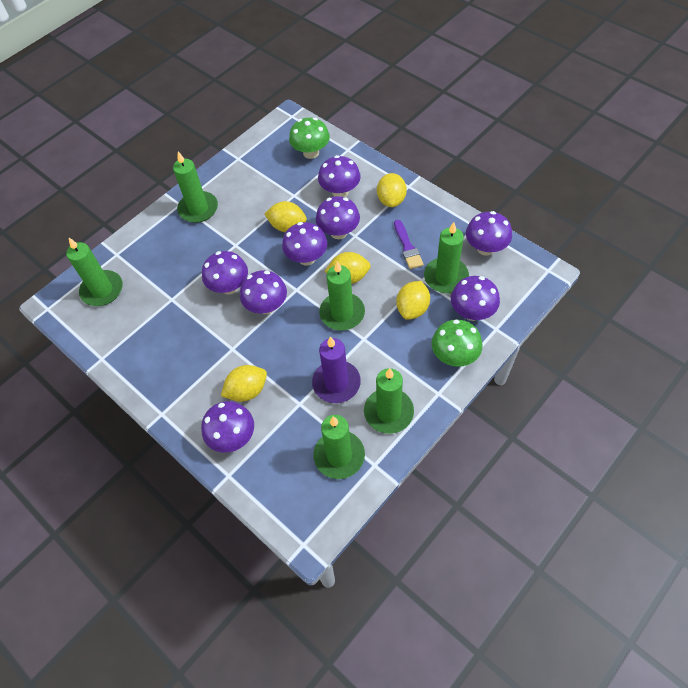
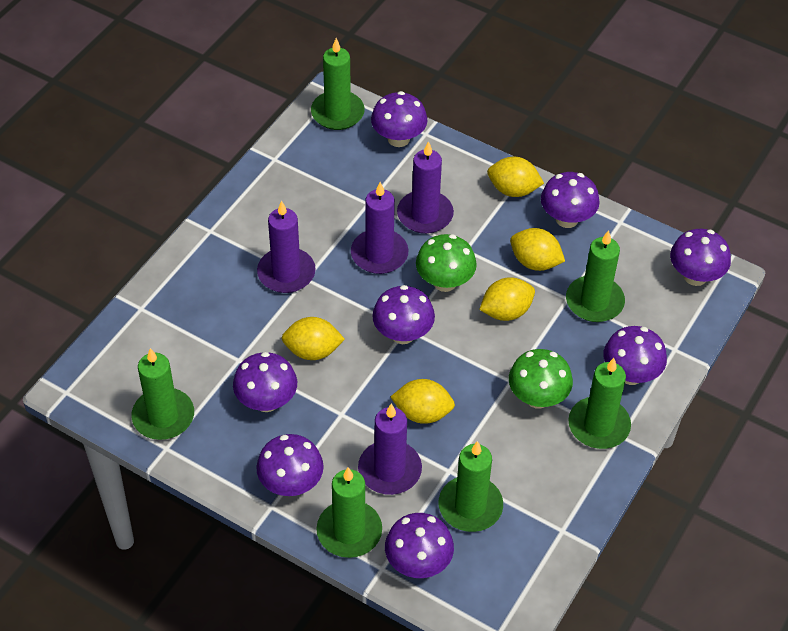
purple brush: 1 -> 0
purple candle: 1 -> 4

